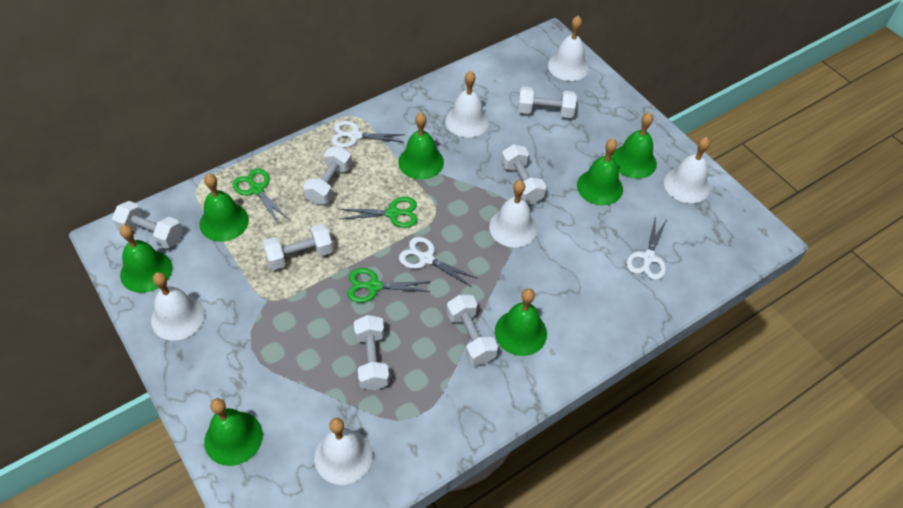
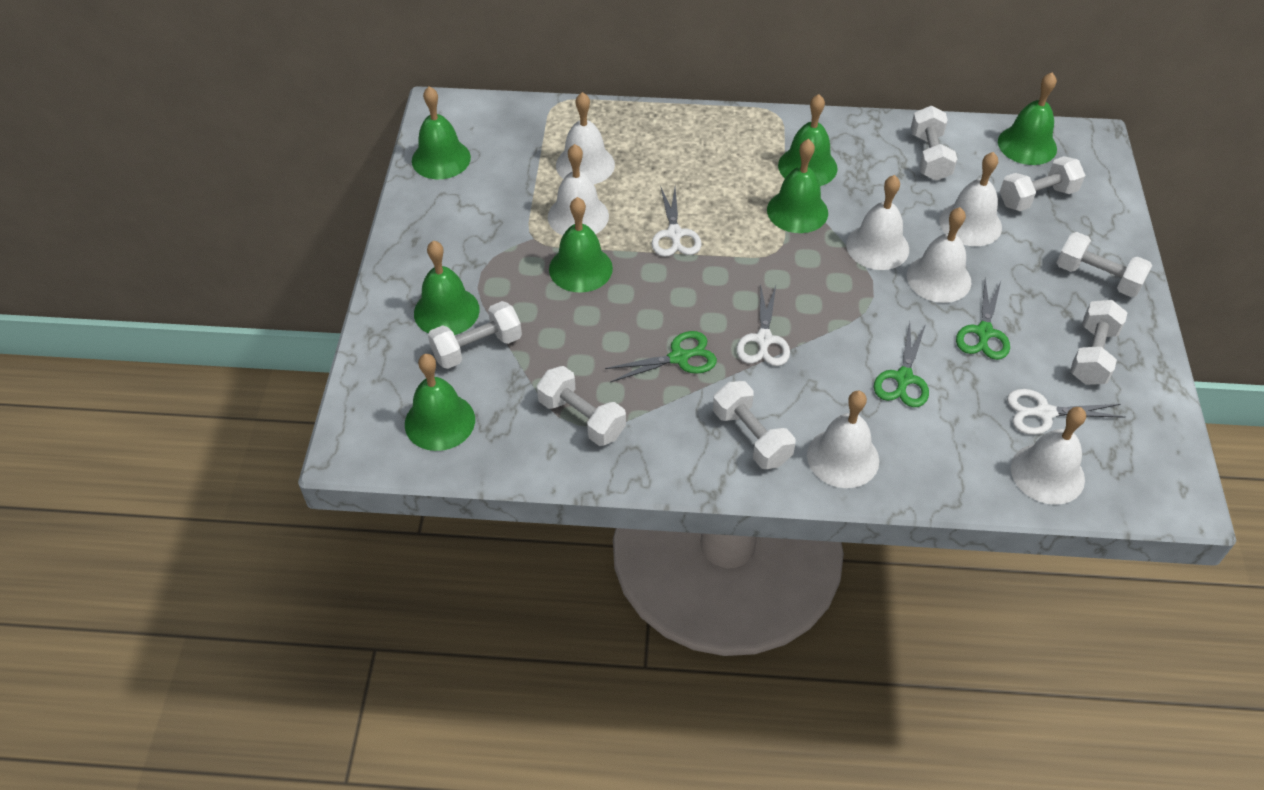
white bell: 6 -> 7

